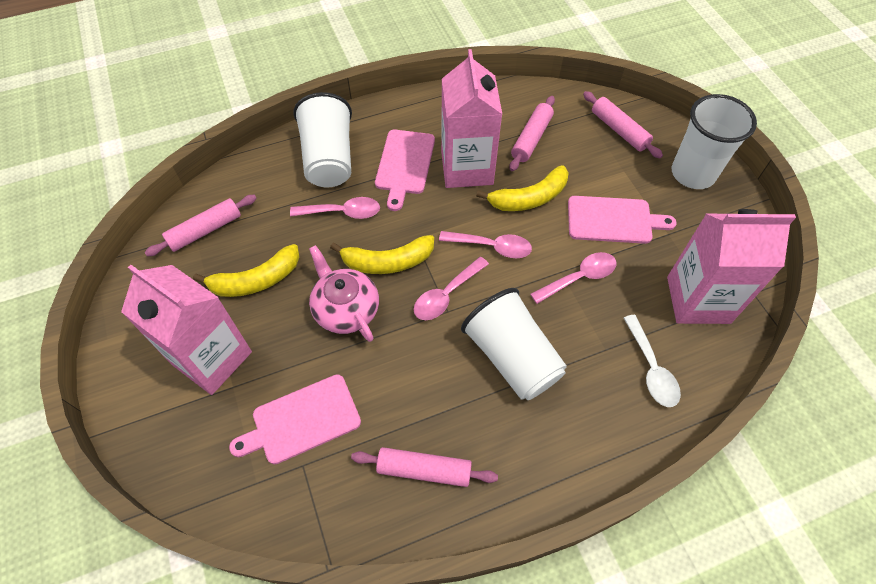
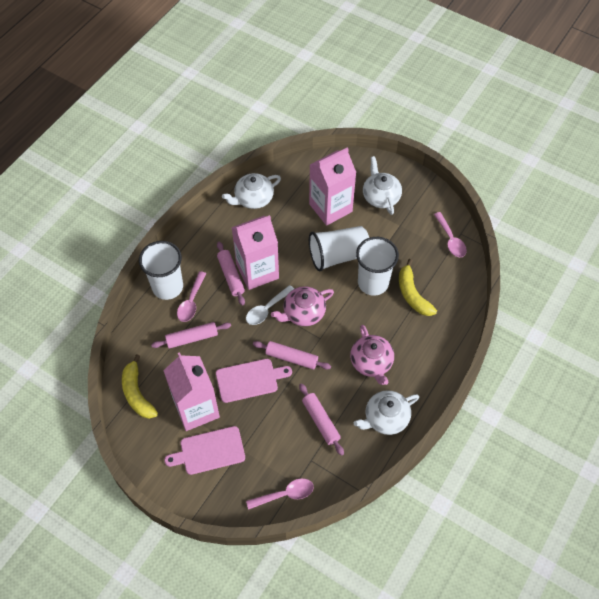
pink cutting board: 3 -> 2
pink spoon: 4 -> 3
pink teapot: 1 -> 2
white teapot: 0 -> 3
yellow banana: 3 -> 2

